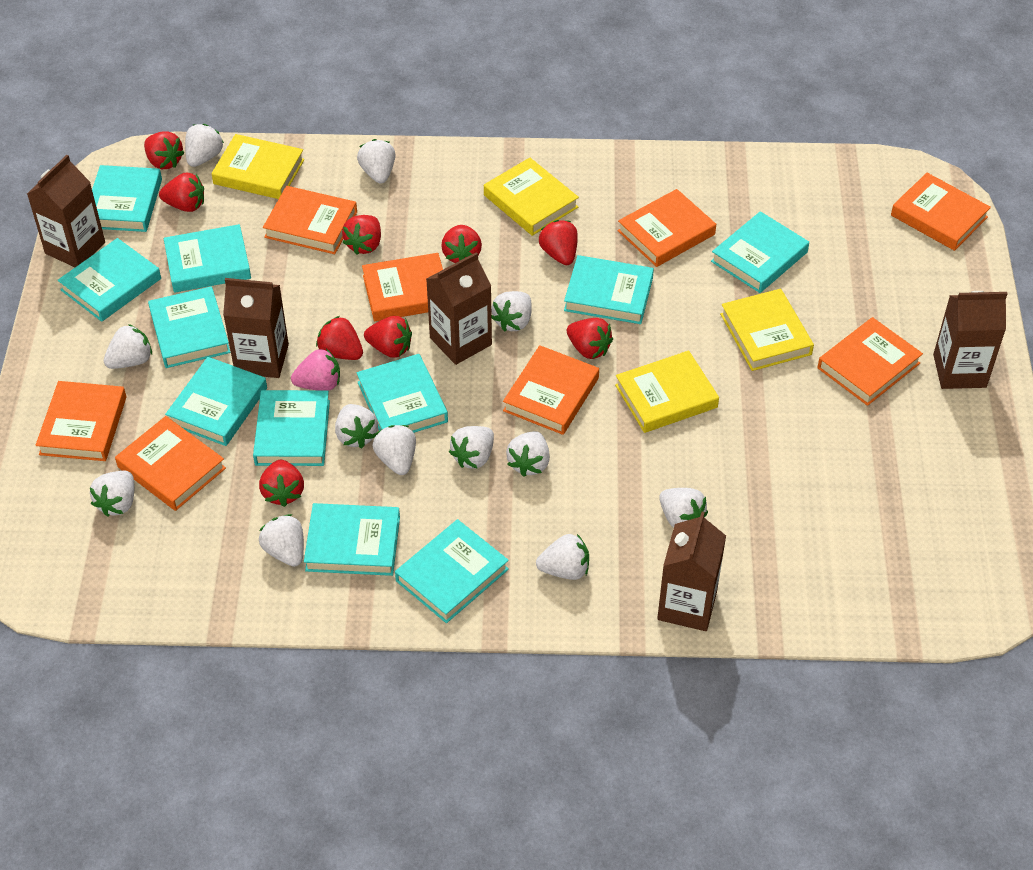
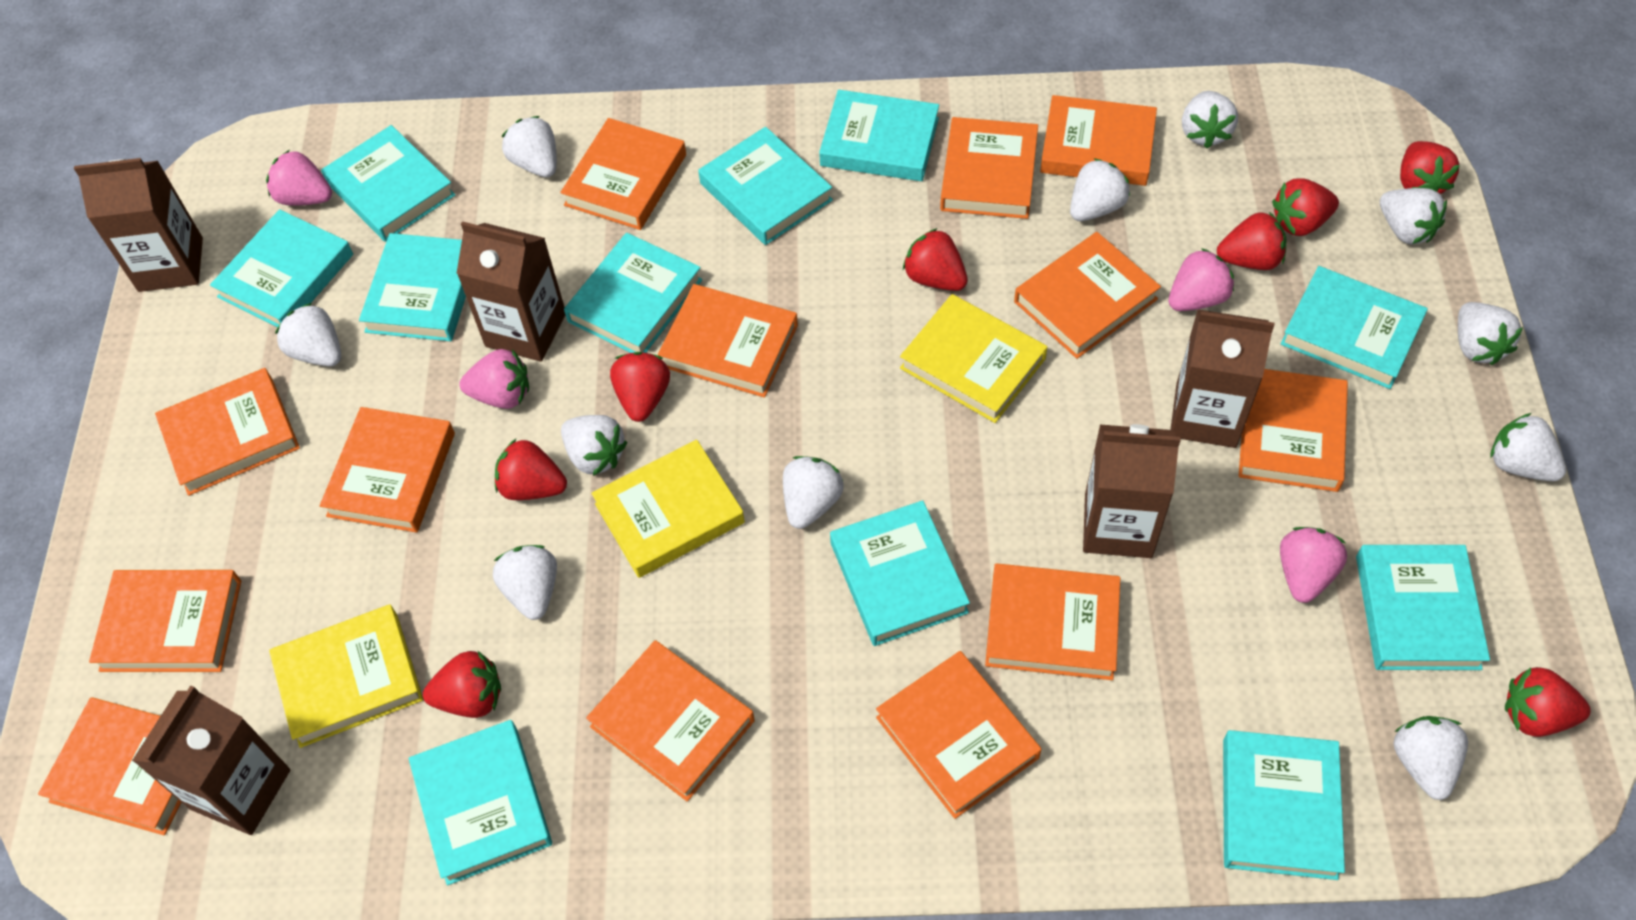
orange book: 8 -> 13
pink strawberry: 1 -> 4
red strawberry: 9 -> 8
white strawberry: 12 -> 11
yellow book: 4 -> 3

